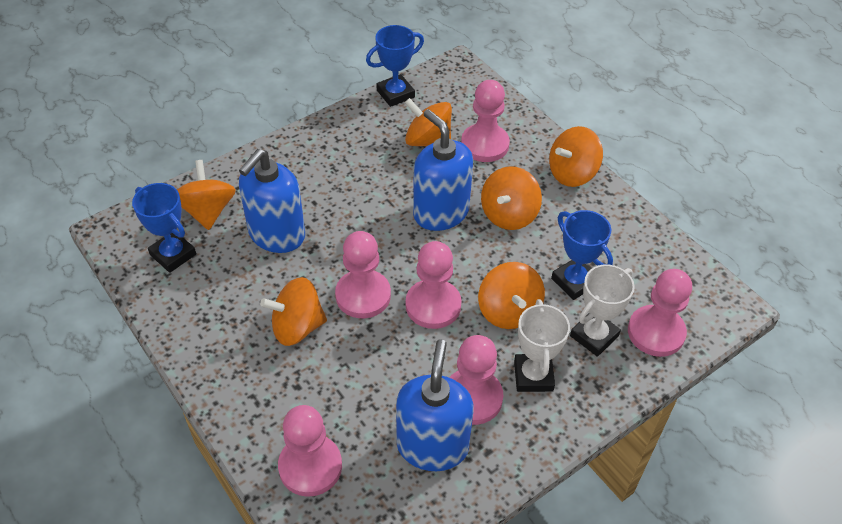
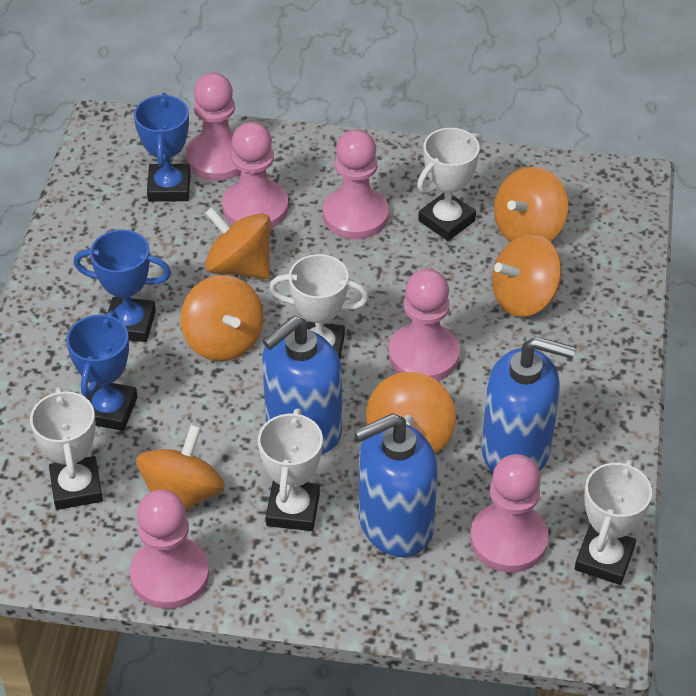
white trophy: 2 -> 5

